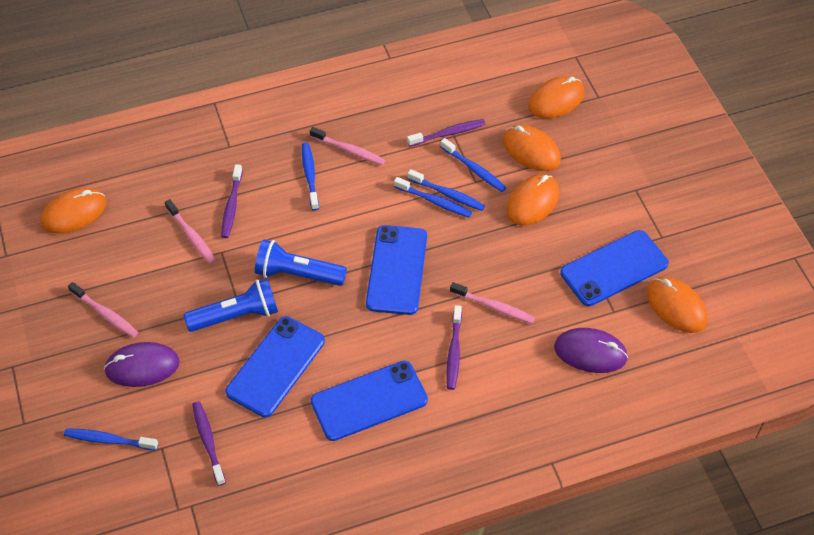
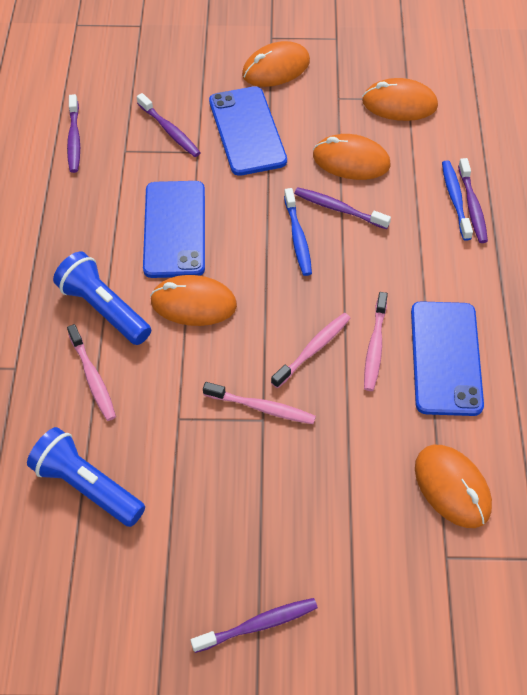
blue phone: 4 -> 3
blue toothbrush: 5 -> 2
purple mouse: 2 -> 0
purple toothbrush: 4 -> 5

